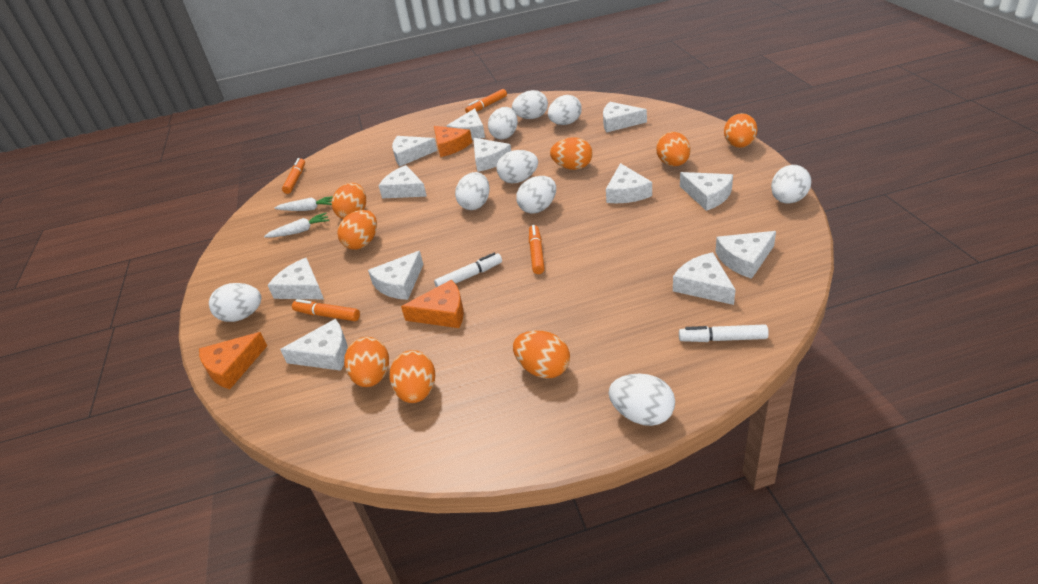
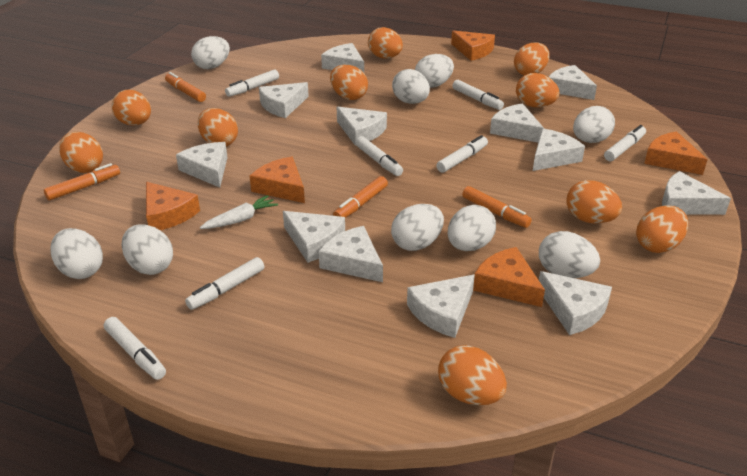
orange cheese: 3 -> 5
orange egg: 8 -> 10
white carrot: 2 -> 1
white marker: 2 -> 7

